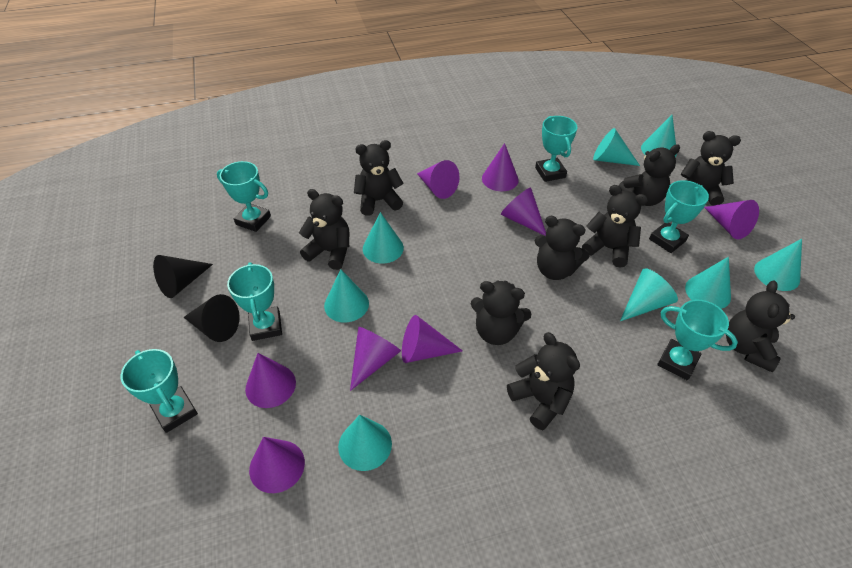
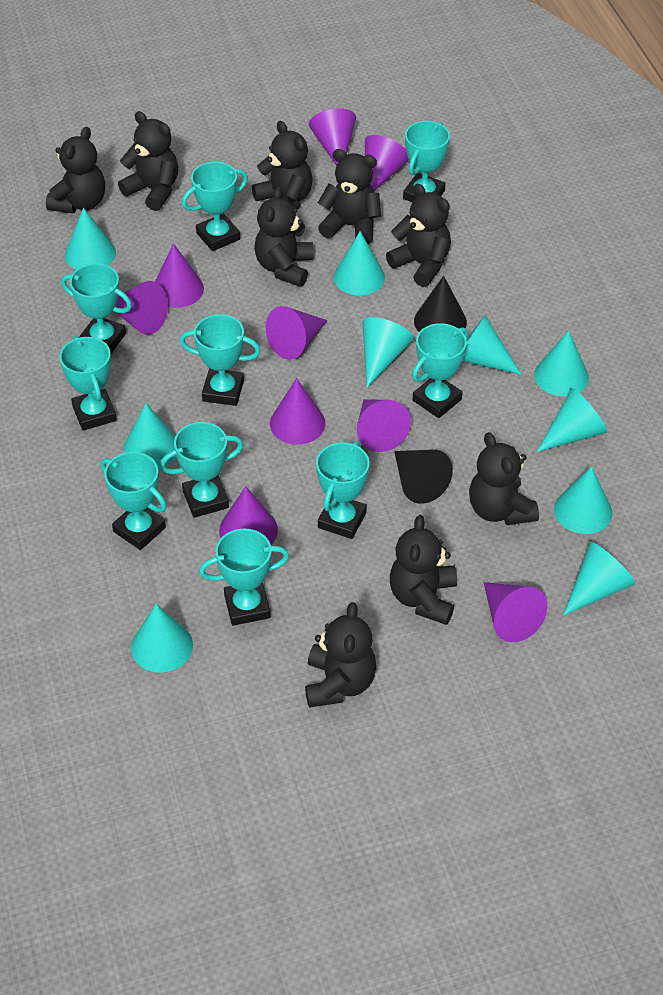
purple cone: 8 -> 9
turquoise cone: 8 -> 10
turquoise trophy: 6 -> 10

